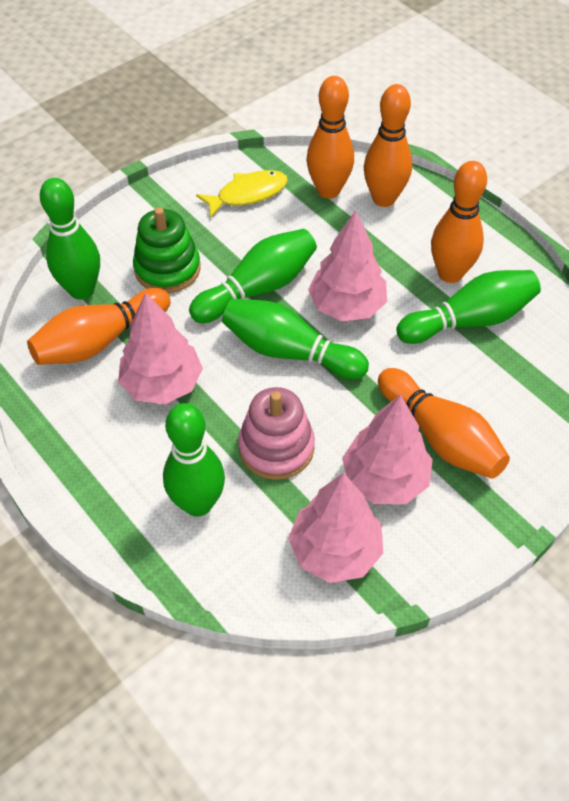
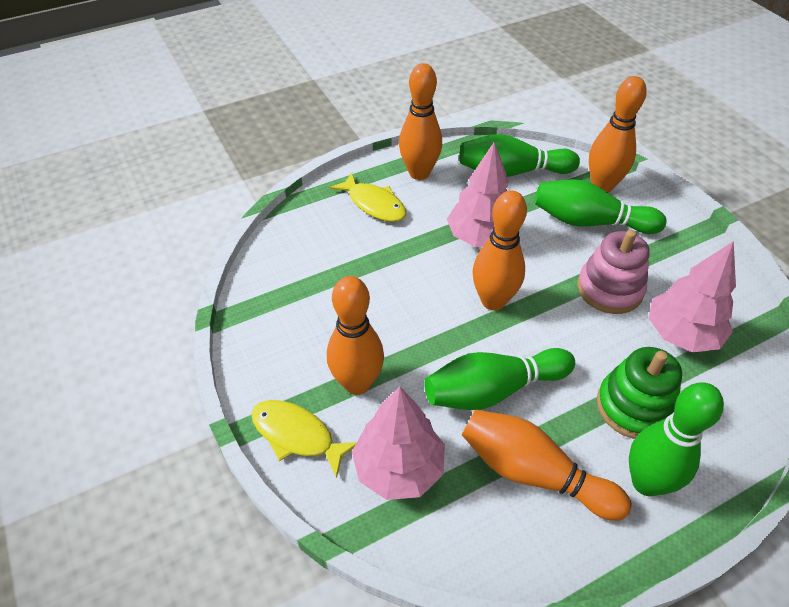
green bowling pin: 5 -> 4
pink tree: 4 -> 3
yellow fish: 1 -> 2

